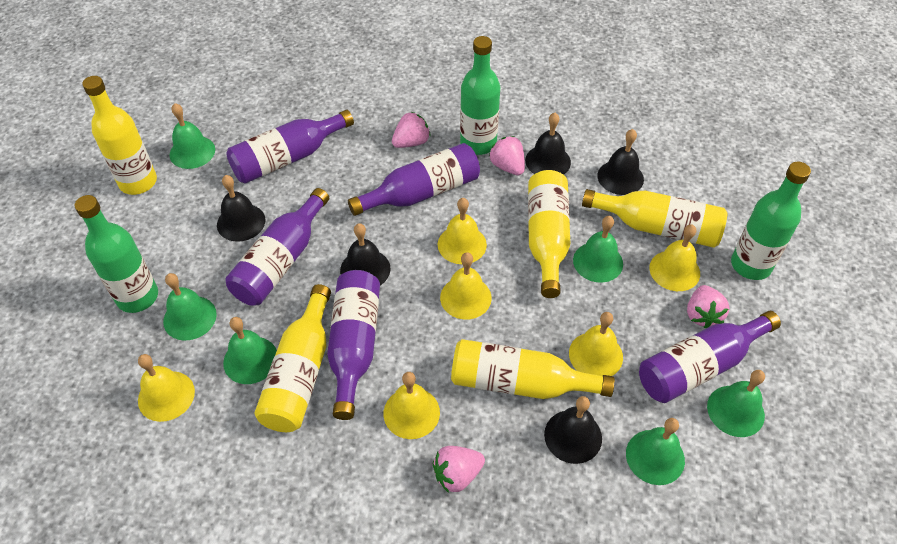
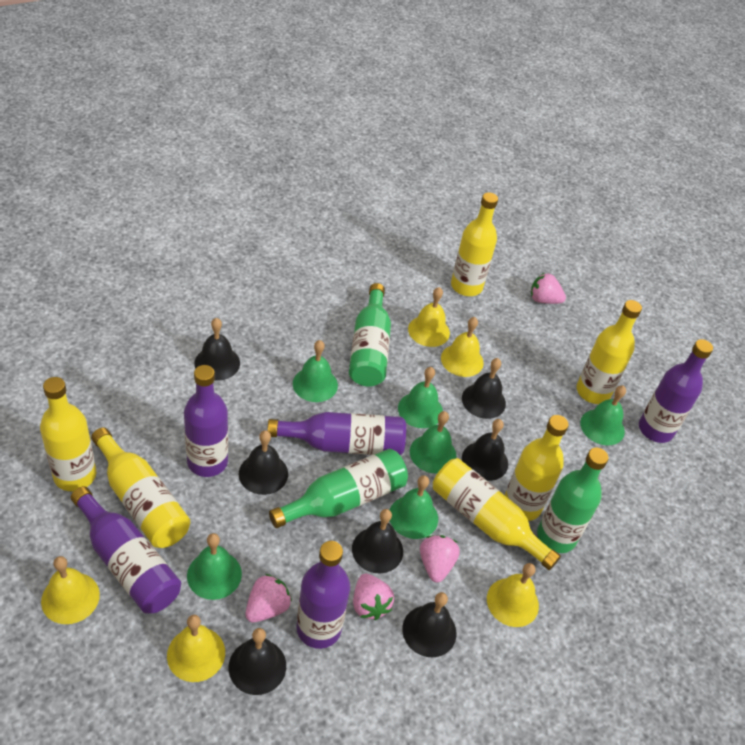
black bell: 5 -> 7
yellow bell: 6 -> 5
yellow bottle: 5 -> 6

